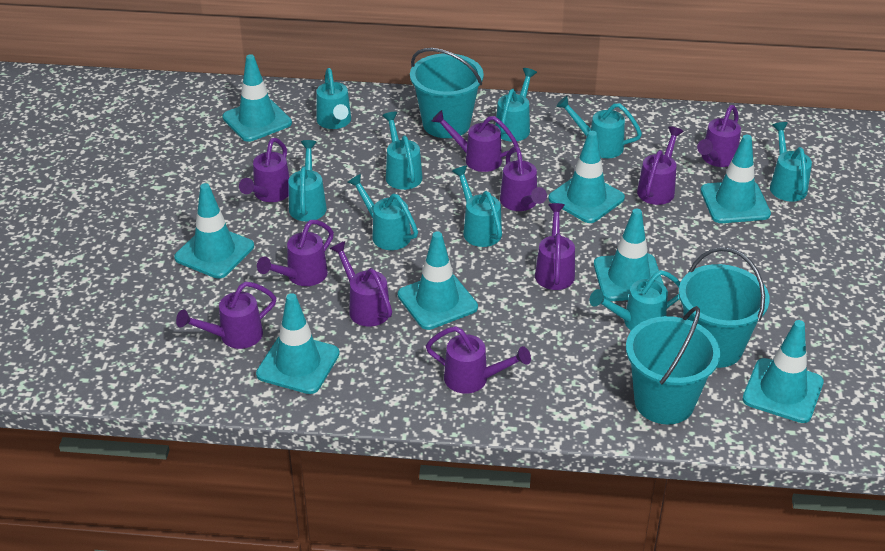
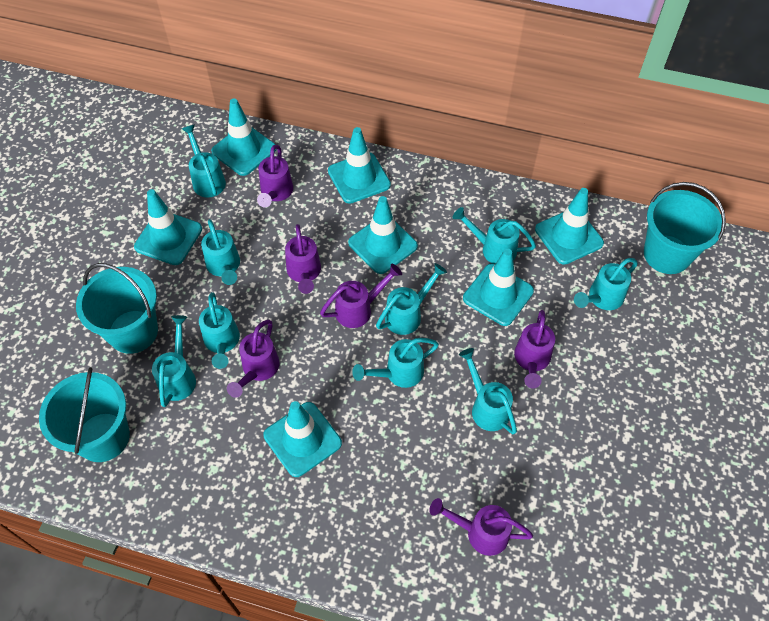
purple watering can: 10 -> 6
turquoise traffic cone: 8 -> 7

